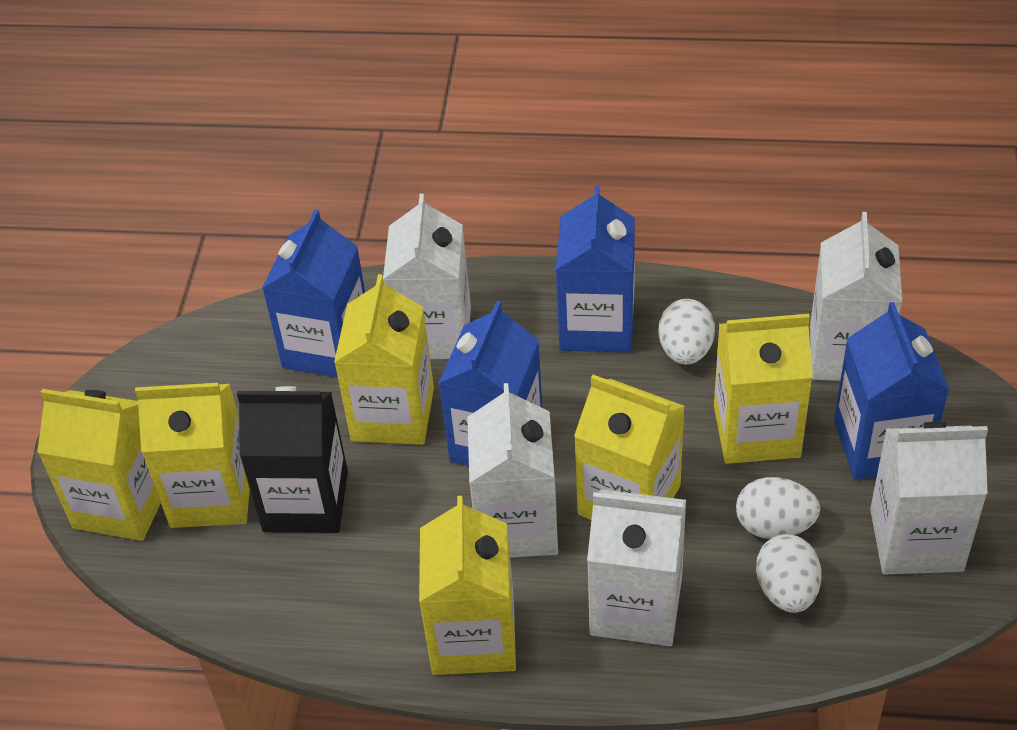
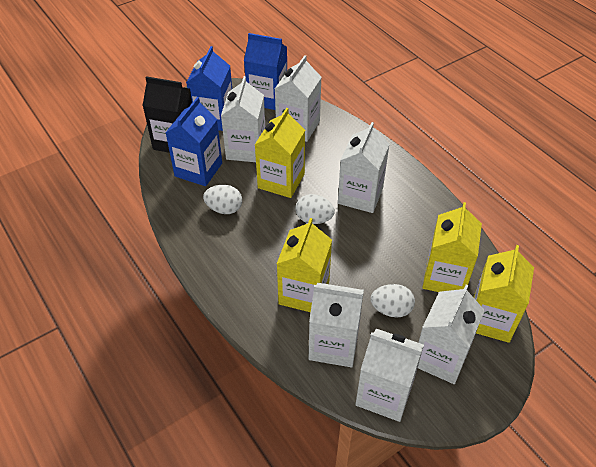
blue carton: 4 -> 3
white carton: 5 -> 6
yellow carton: 6 -> 4

